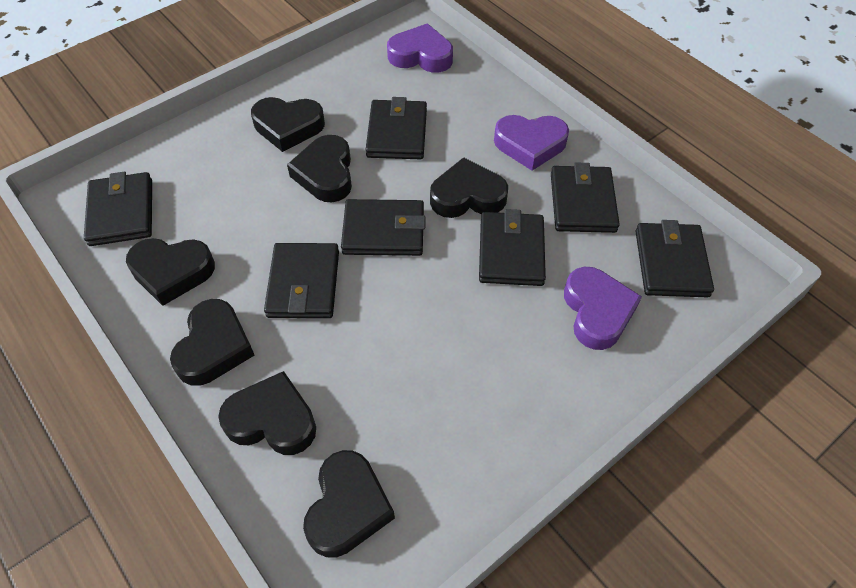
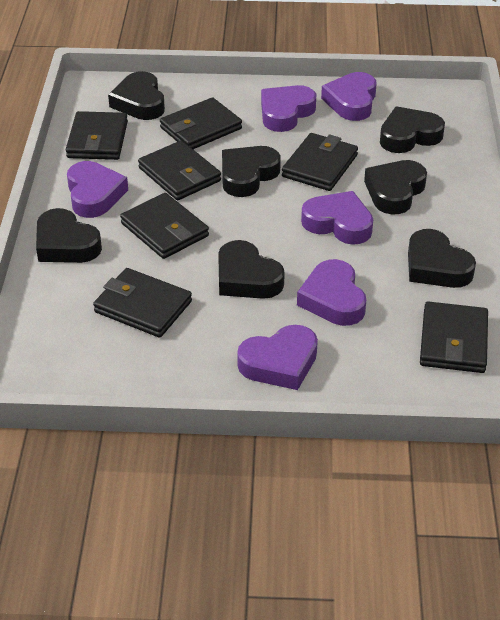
purple heart: 3 -> 6

